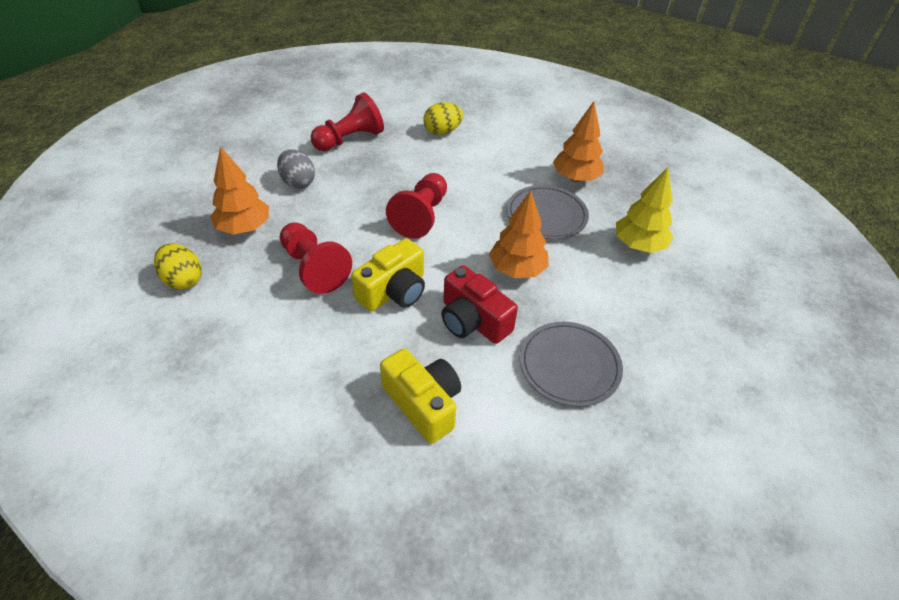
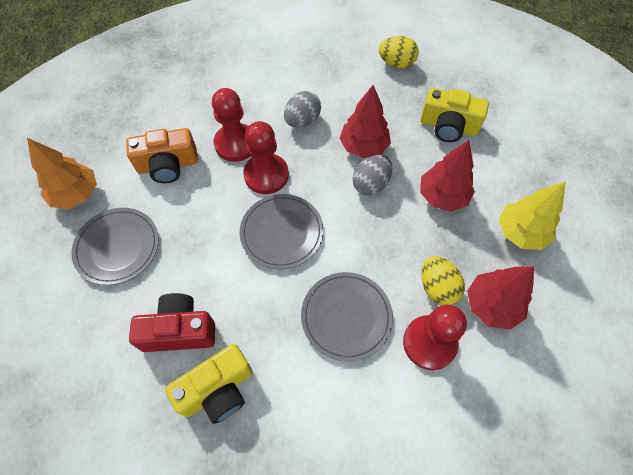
grey egg: 1 -> 2
grey plate: 2 -> 3
orange camera: 0 -> 1
orange tree: 3 -> 1
red tree: 0 -> 3

